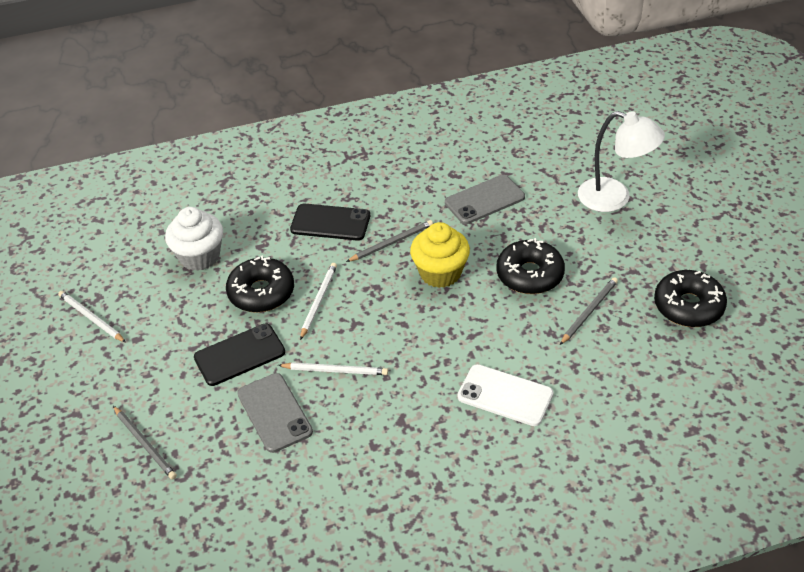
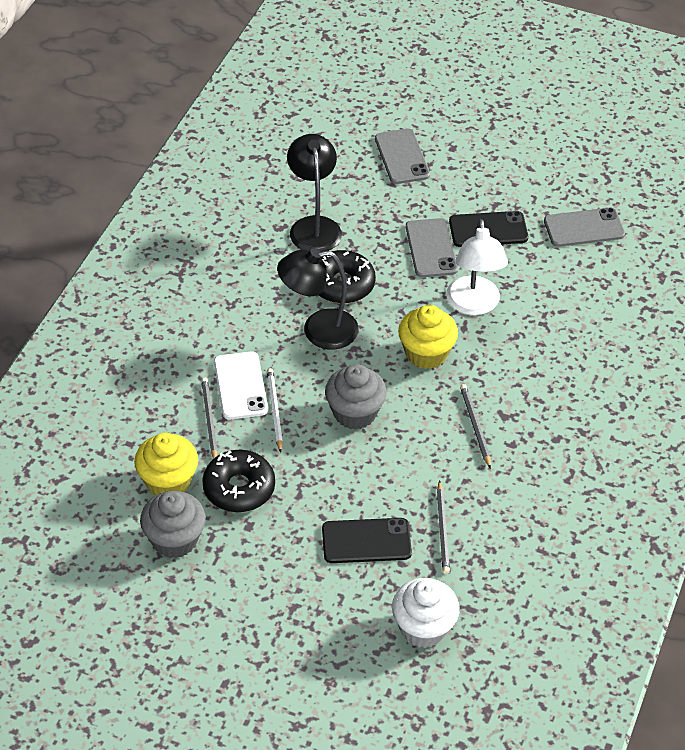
black donut: 3 -> 2
black lamp: 0 -> 2
grey cupcake: 0 -> 2
grey phone: 2 -> 3
white pencil: 3 -> 1
yellow cupcake: 1 -> 2

